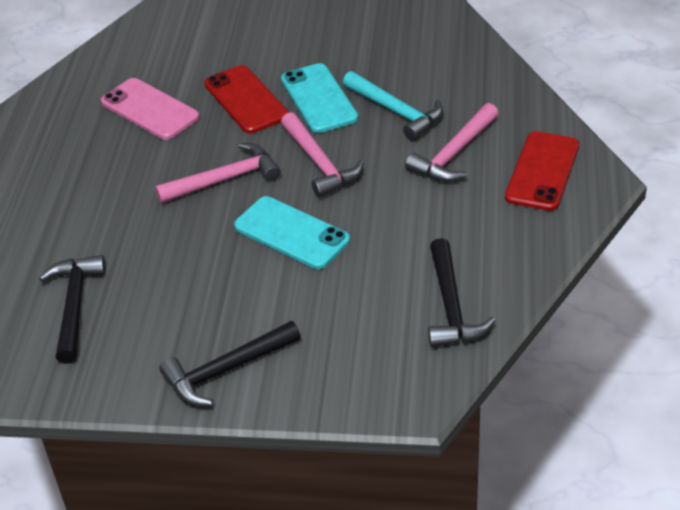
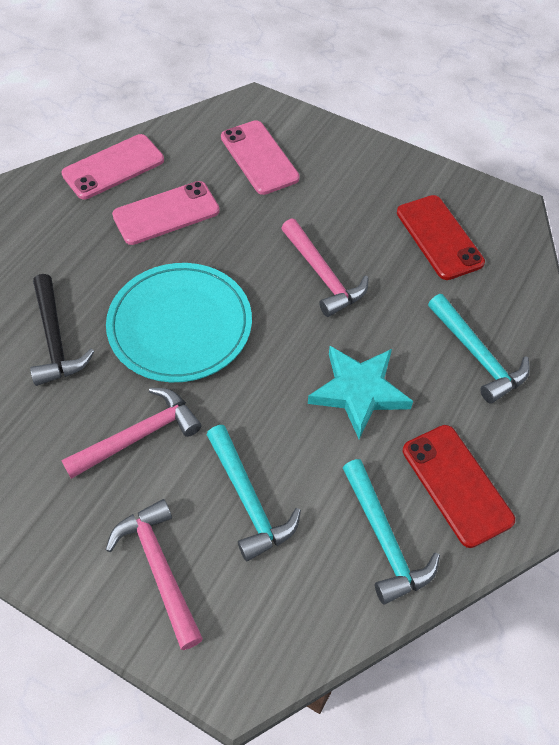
black hammer: 3 -> 1
pink phone: 1 -> 3
turquoise hammer: 1 -> 3
turquoise phone: 2 -> 0
turquoise plate: 0 -> 1
turquoise star: 0 -> 1

